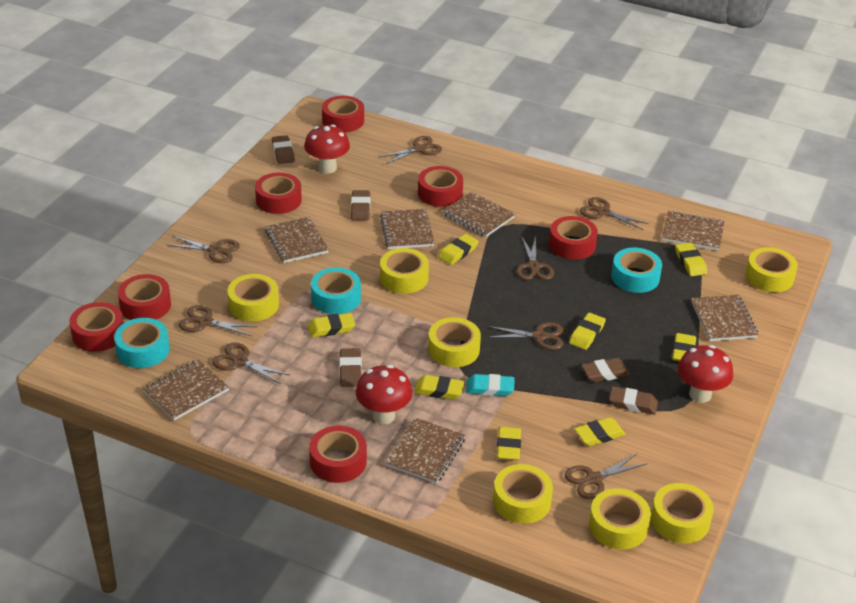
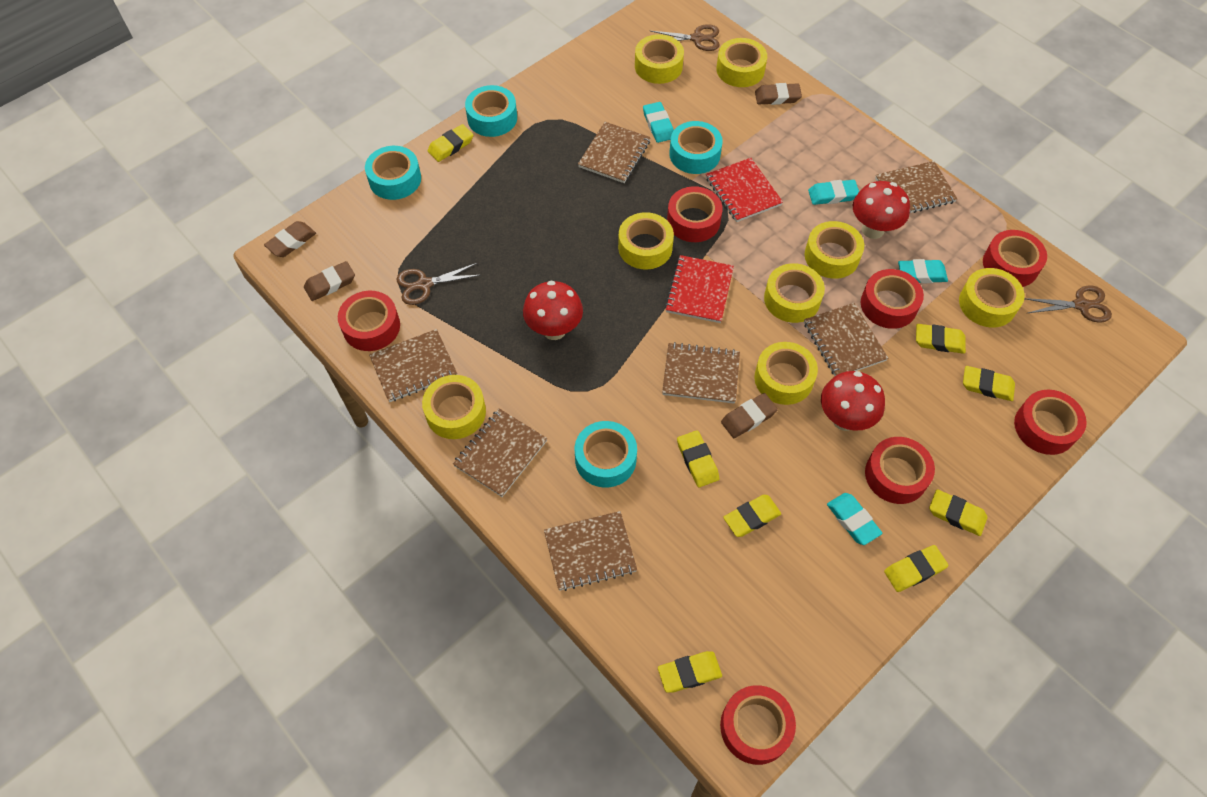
brown eraser: 5 -> 4
brown scissors: 8 -> 3
red notebook: 0 -> 2
turquoise eraser: 1 -> 4
turquoise tape: 3 -> 4
yellow tape: 7 -> 8

